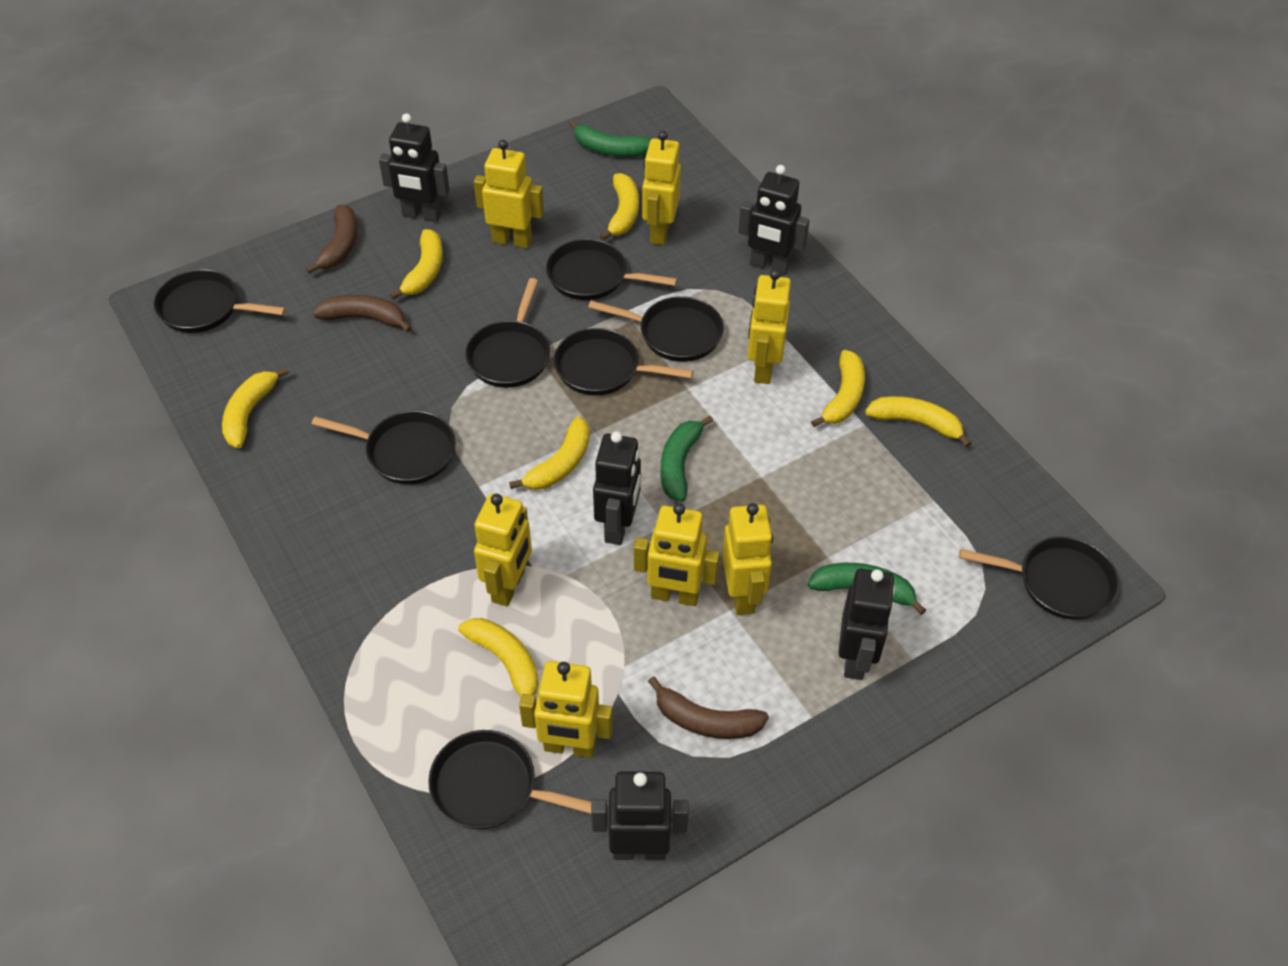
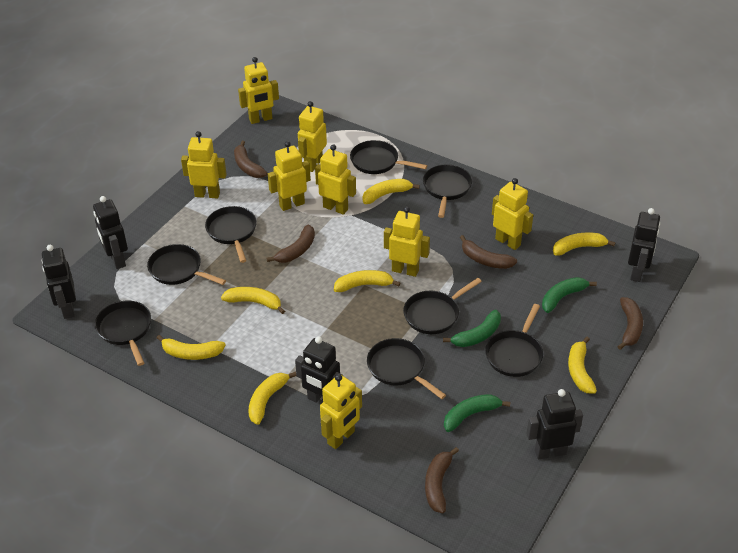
brown banana: 3 -> 5
yellow robot: 7 -> 8

